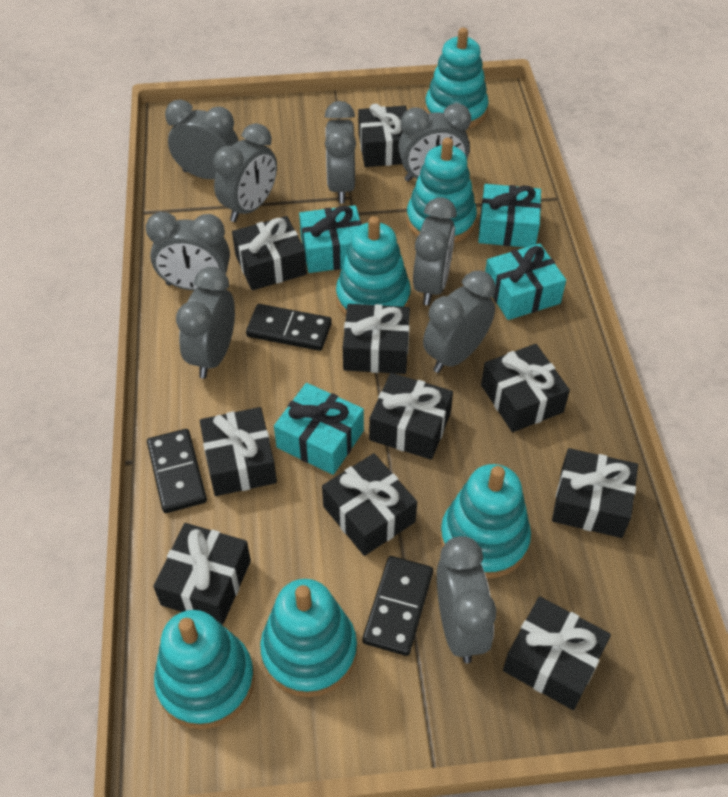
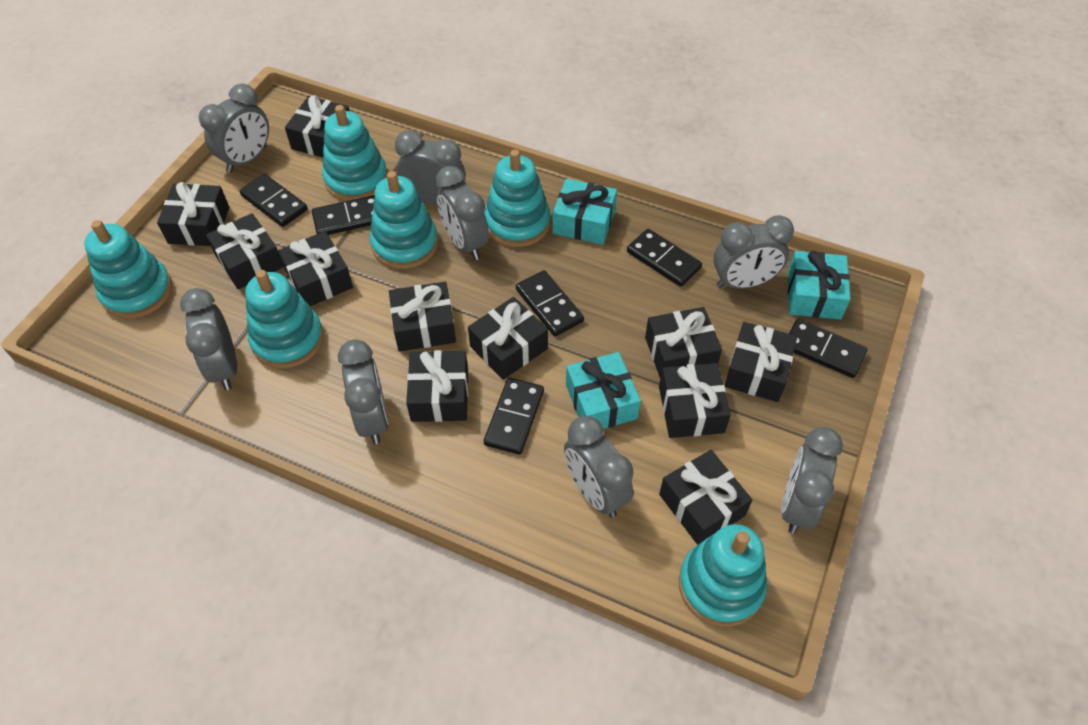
black domino: 3 -> 6
black gift: 10 -> 11
grey clock: 9 -> 8
turquoise gift: 4 -> 3

